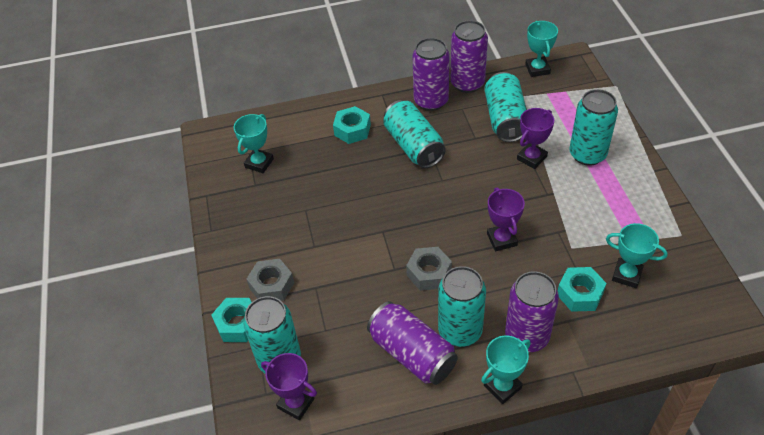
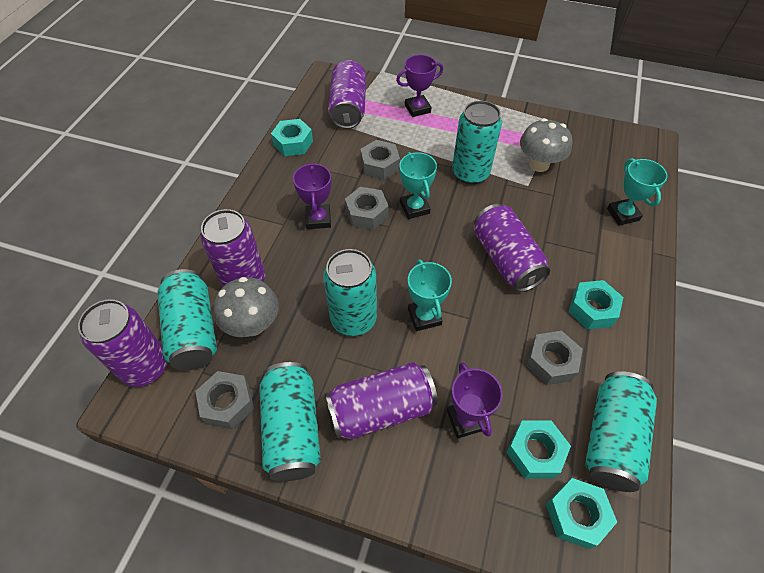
grey mushroom: 0 -> 2
grey nut: 2 -> 4
purple can: 4 -> 5
turquoise nut: 3 -> 4
turquoise trophy: 4 -> 3

